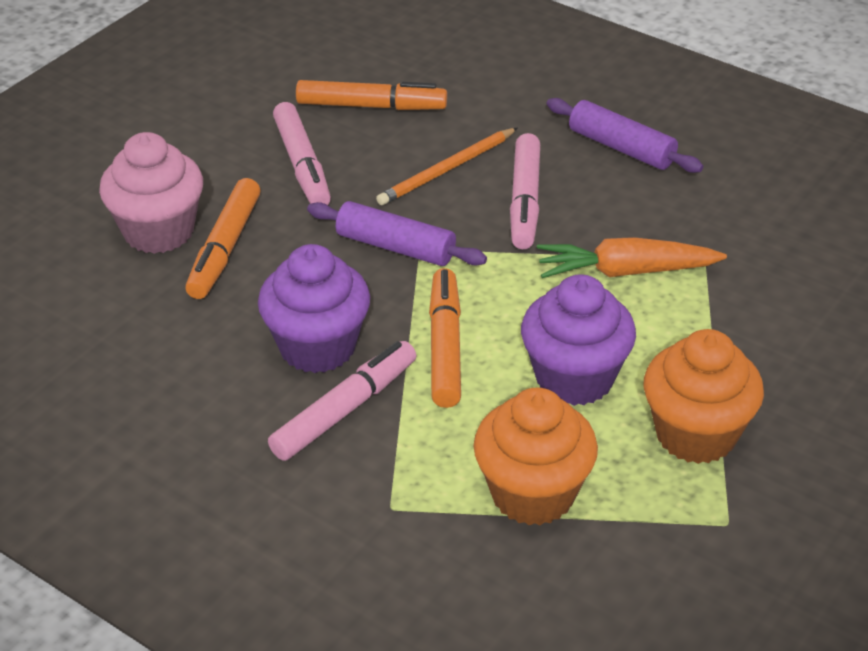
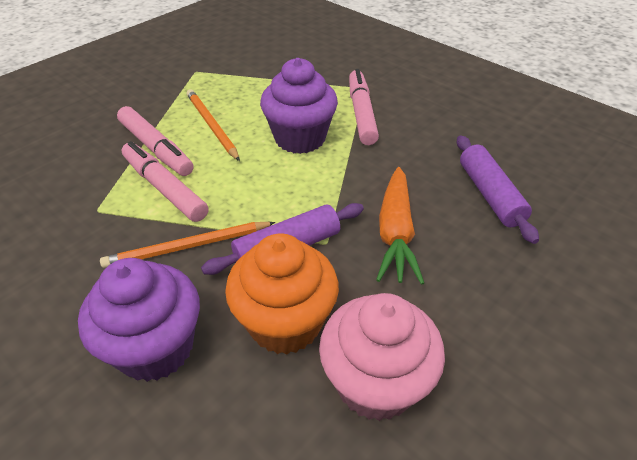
orange cupcake: 2 -> 1
orange marker: 3 -> 0
orange pencil: 1 -> 2

